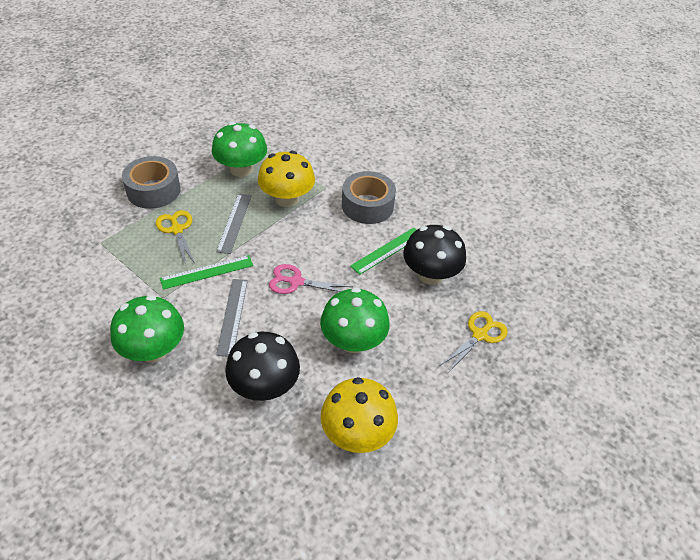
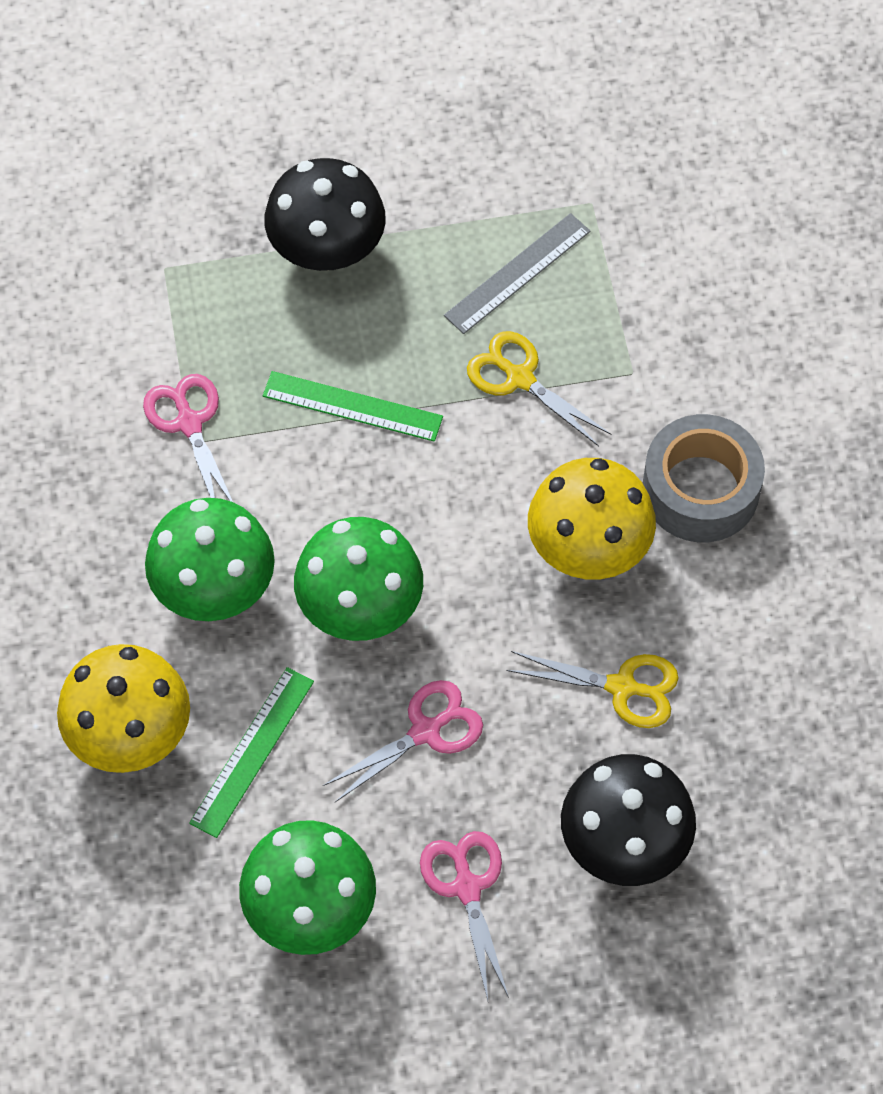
grey ruler: 2 -> 1
grey tape: 2 -> 1
pink scissors: 1 -> 3

